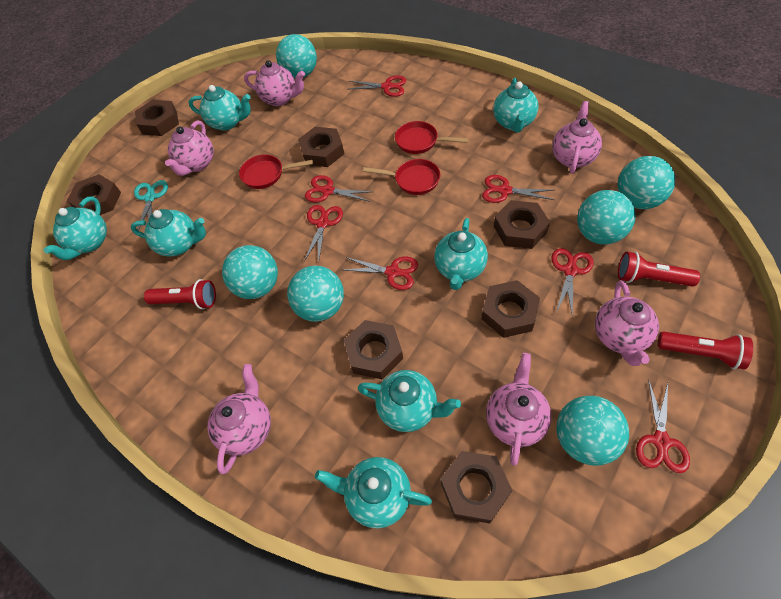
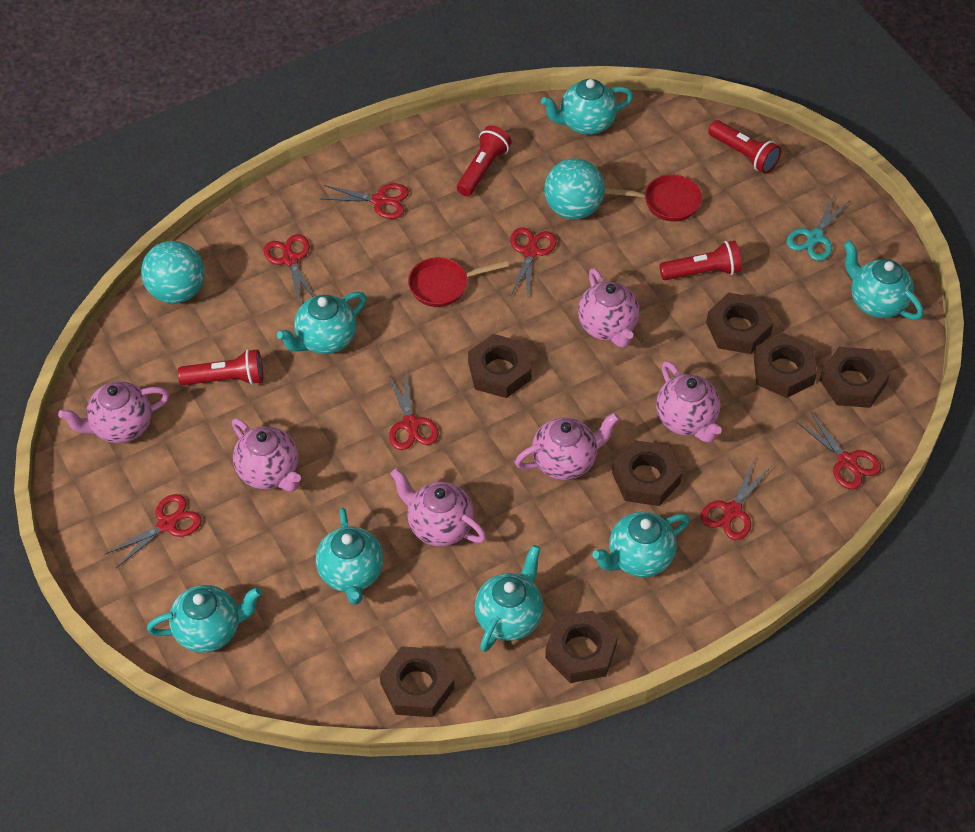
red flashlight: 3 -> 4
red pan: 3 -> 2
turquoise ball: 6 -> 2

